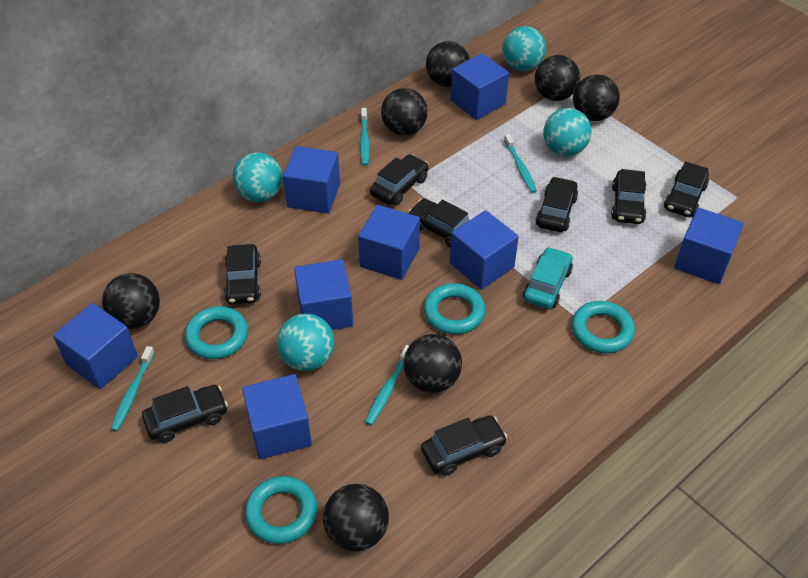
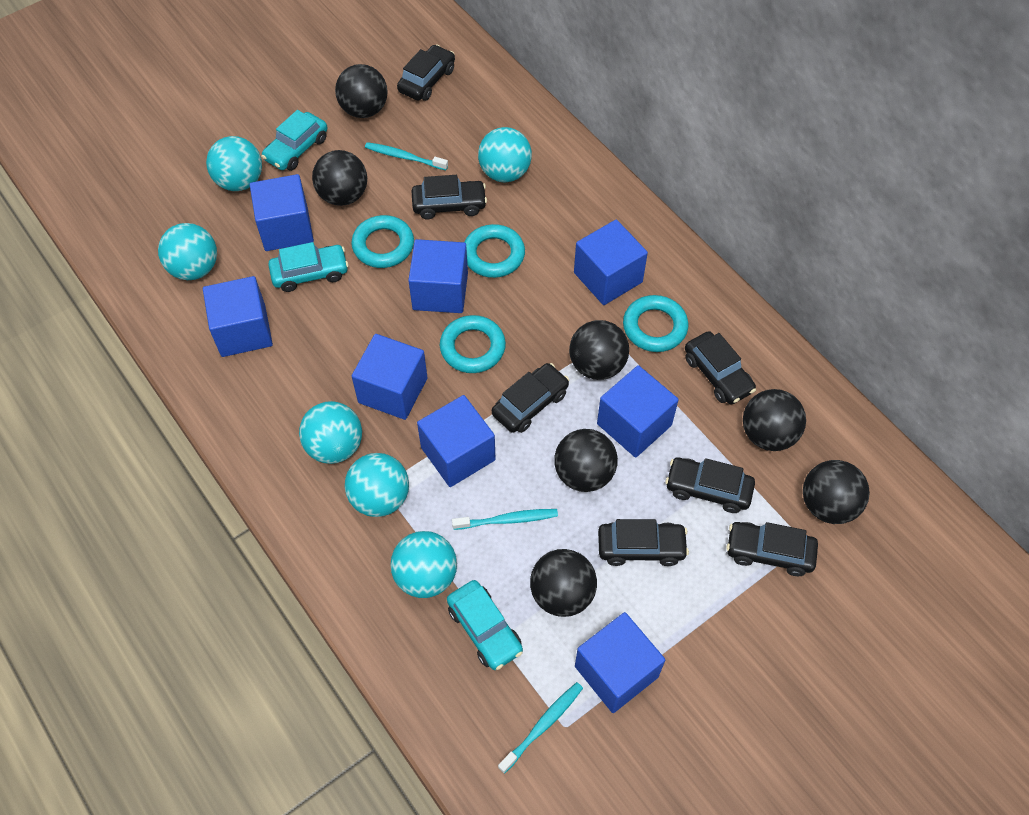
black car: 8 -> 7
turquoise ball: 4 -> 6
turquoise car: 1 -> 3
turquoise toothbrush: 4 -> 3

